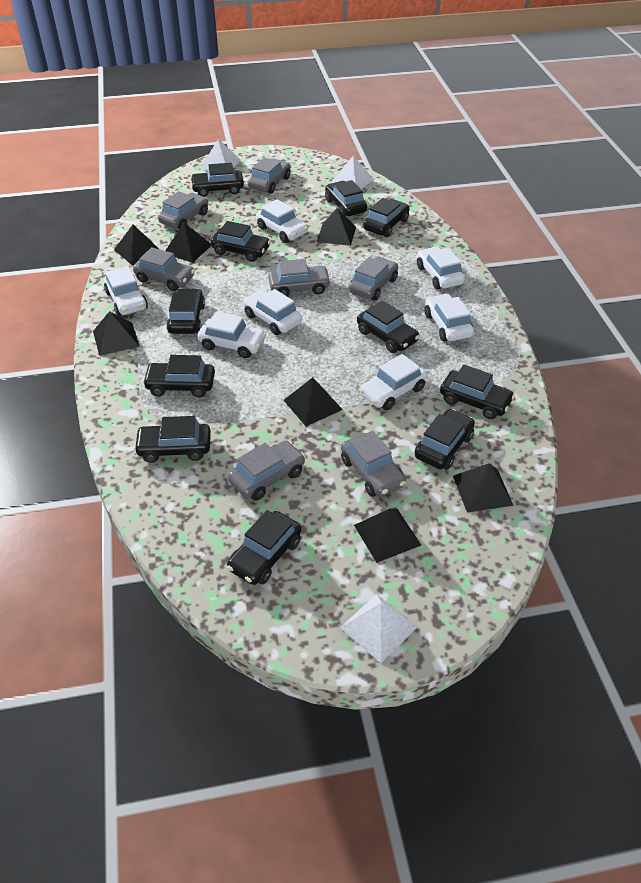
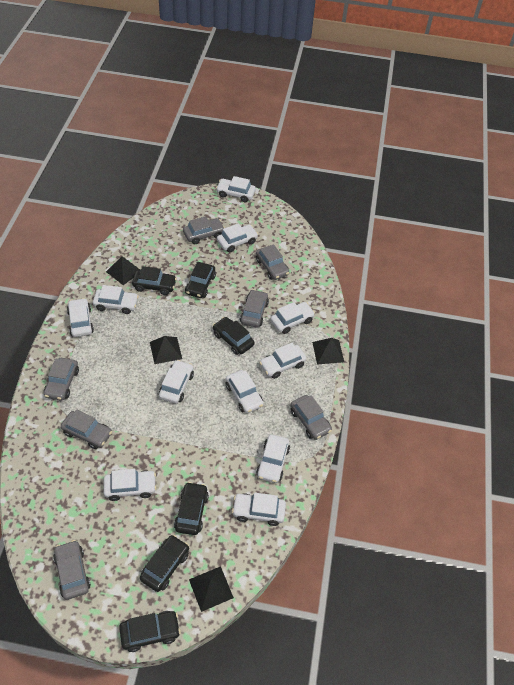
black car: 11 -> 6
black pyramid: 7 -> 4
white car: 7 -> 11
white pyramid: 3 -> 0

